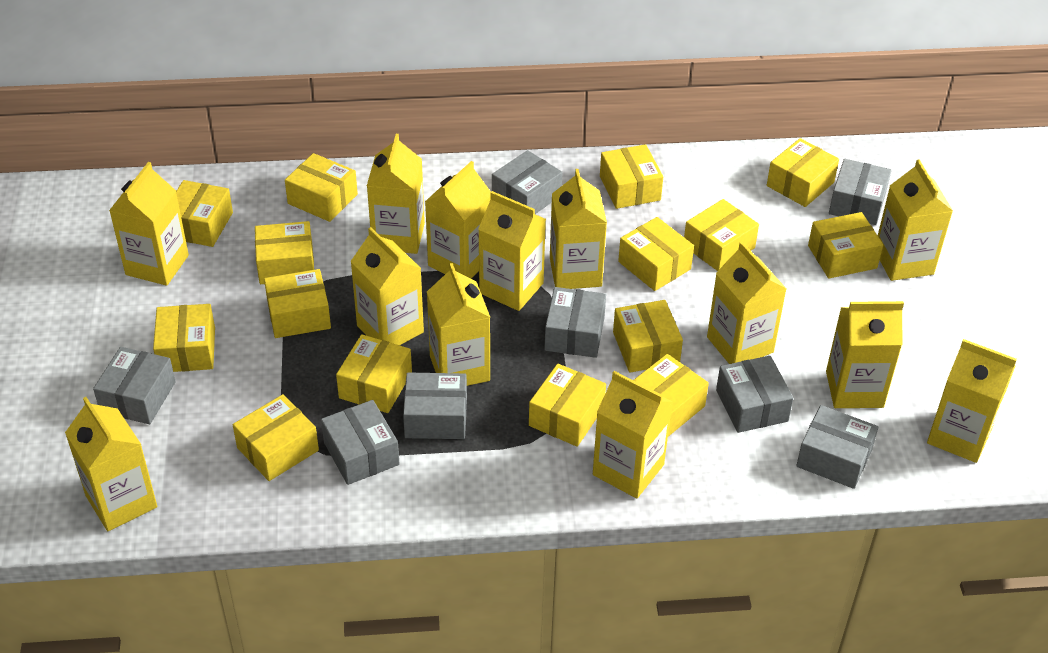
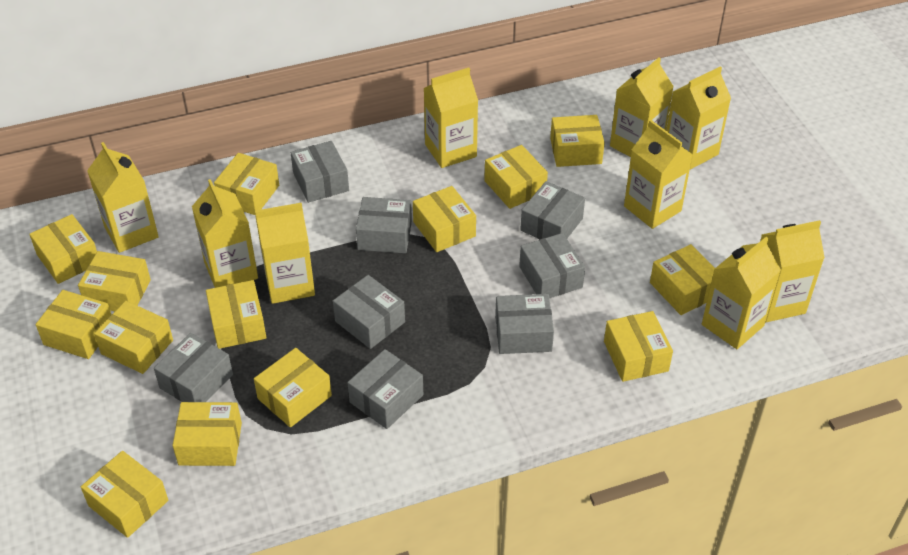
yellow box: 15 -> 14
yellow carton: 13 -> 9

